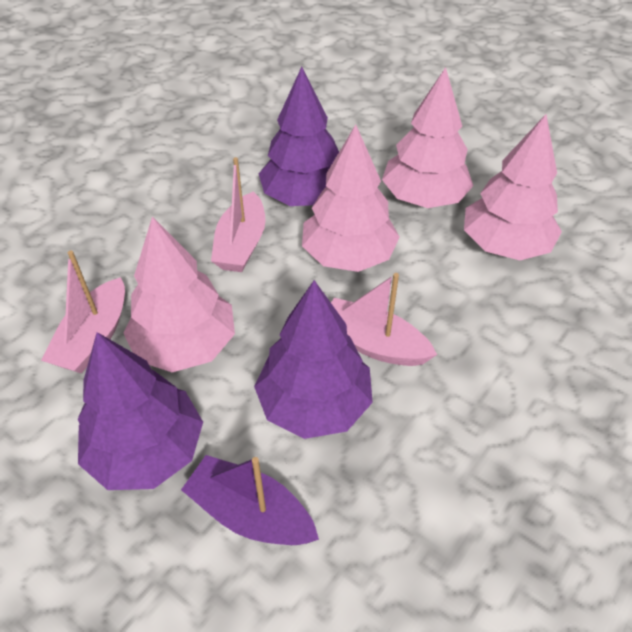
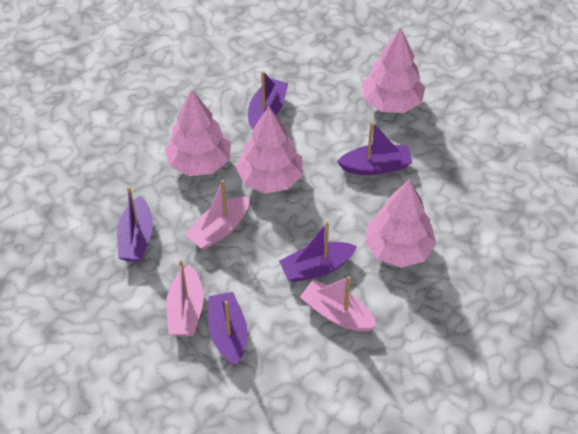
purple boat: 1 -> 5
purple tree: 3 -> 0

